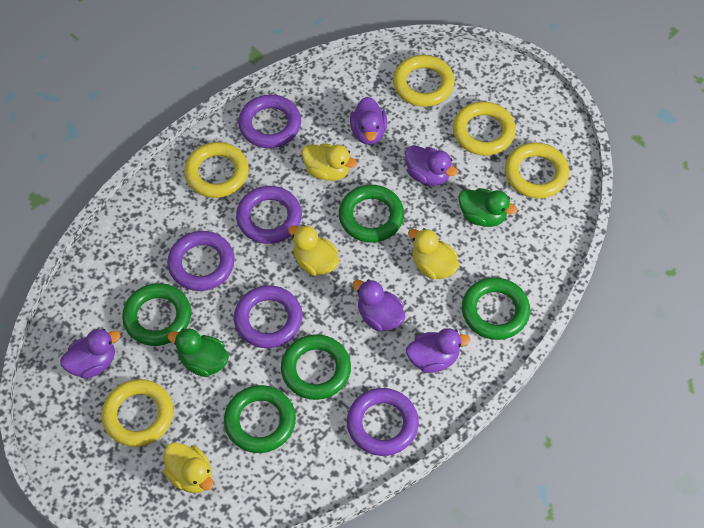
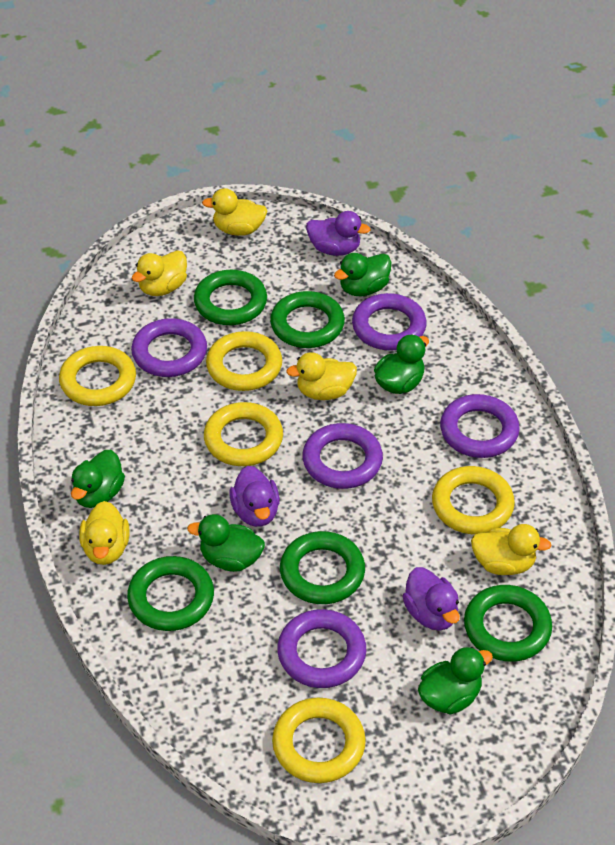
green duck: 2 -> 5
purple duck: 5 -> 3
yellow duck: 4 -> 5

